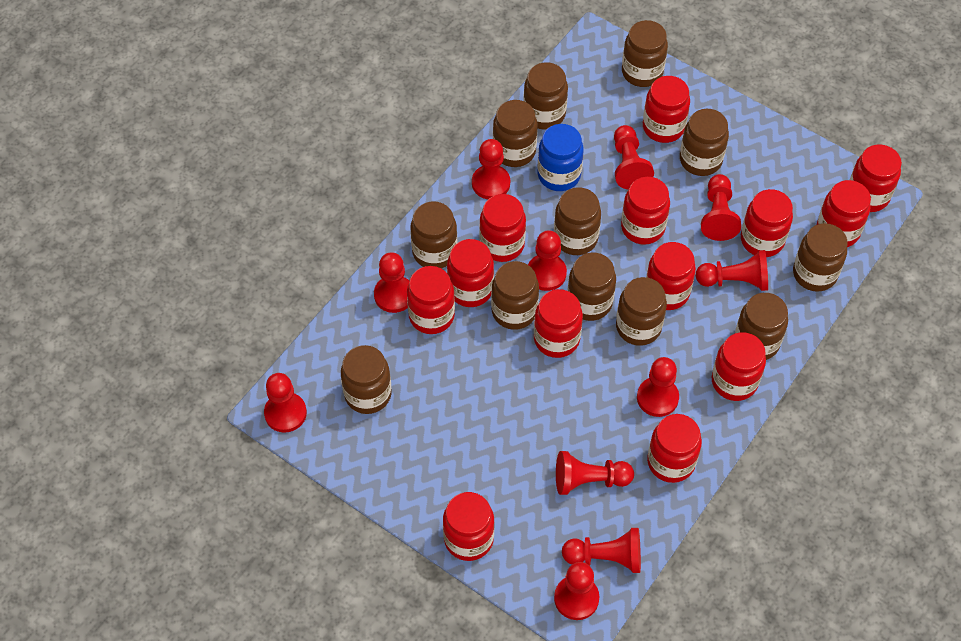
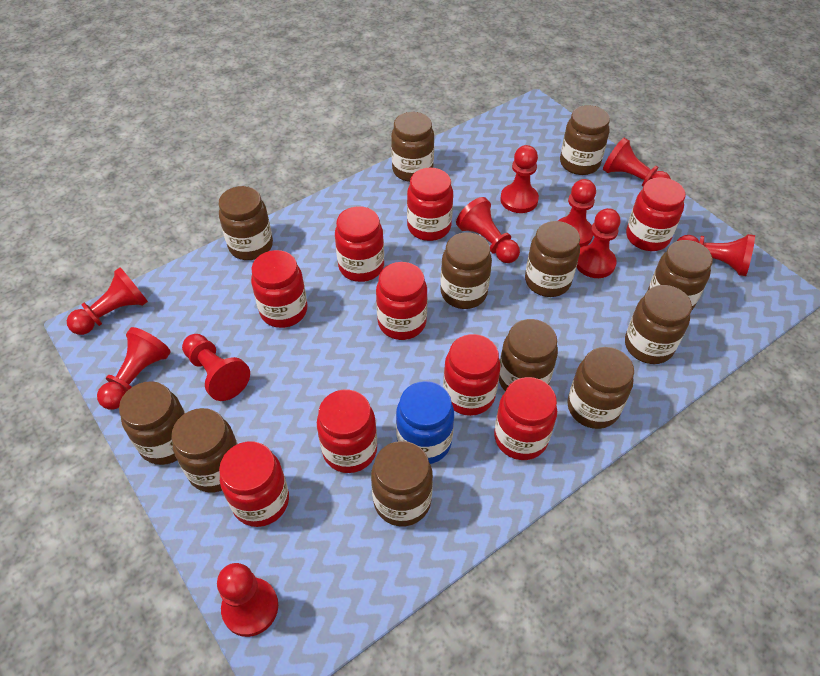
red jar: 13 -> 9
red pawn: 11 -> 10

